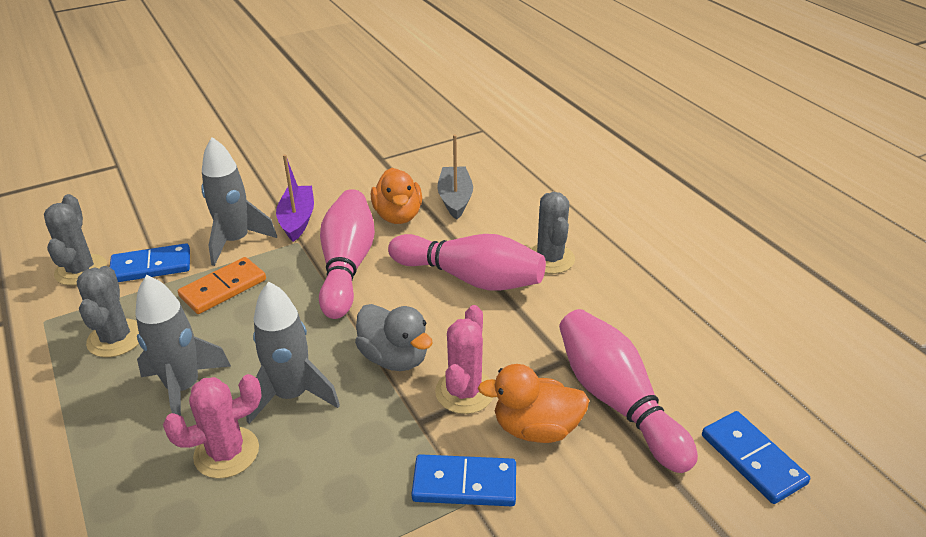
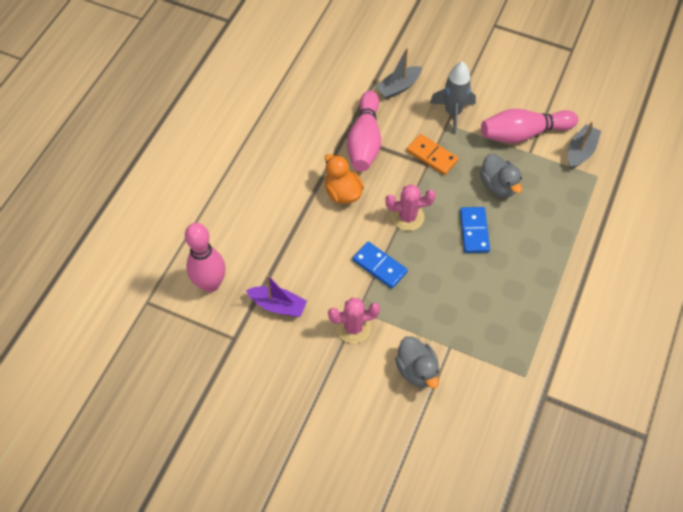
blue domino: 3 -> 2
grey boat: 1 -> 2
grey cactus: 3 -> 0
grey duck: 1 -> 2
grey rocket: 3 -> 1
orange duck: 2 -> 1

